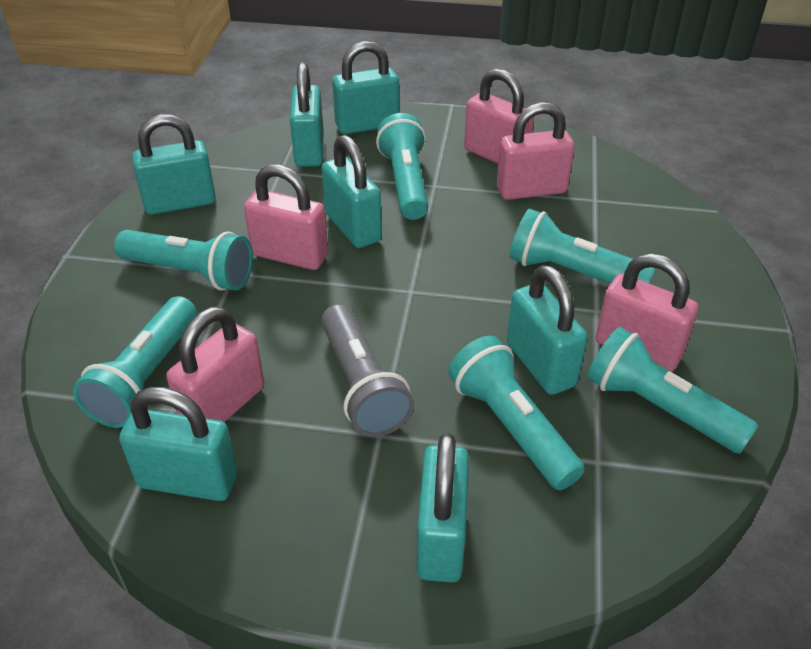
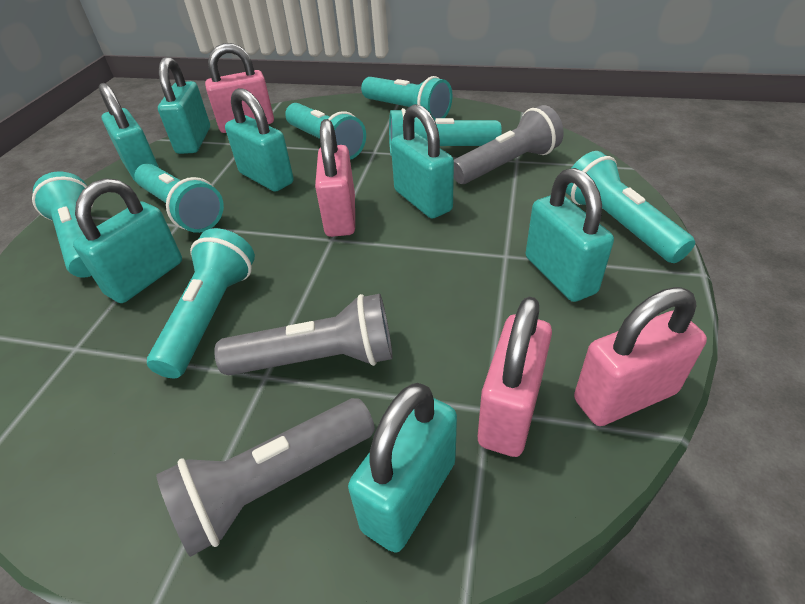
grey flashlight: 1 -> 3
pink padlock: 5 -> 4
turquoise flashlight: 6 -> 7

